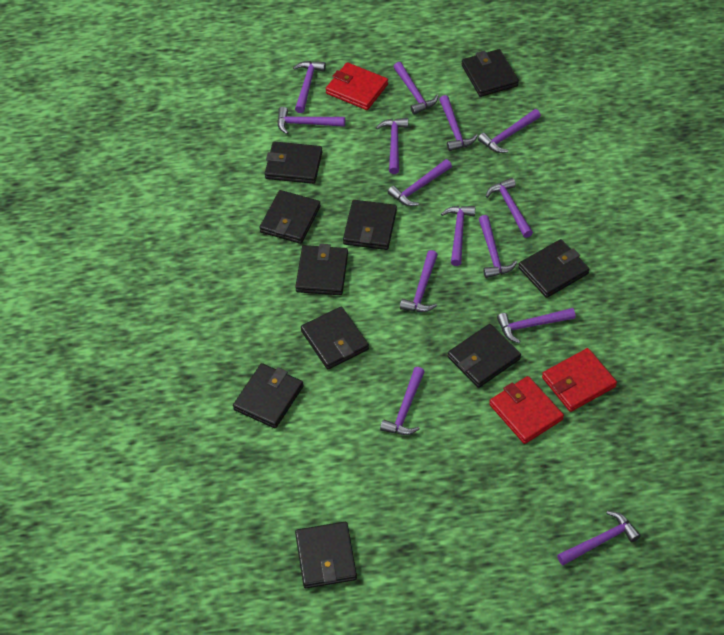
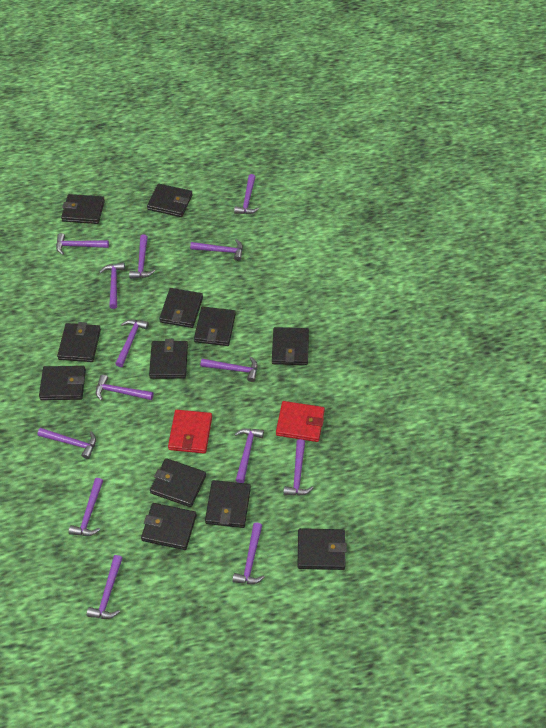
black wallet: 10 -> 12
red wallet: 3 -> 2

